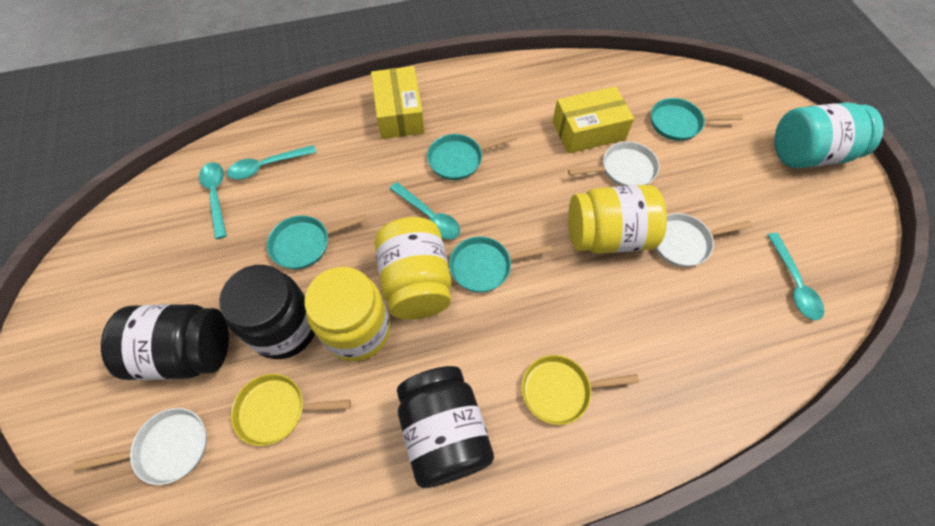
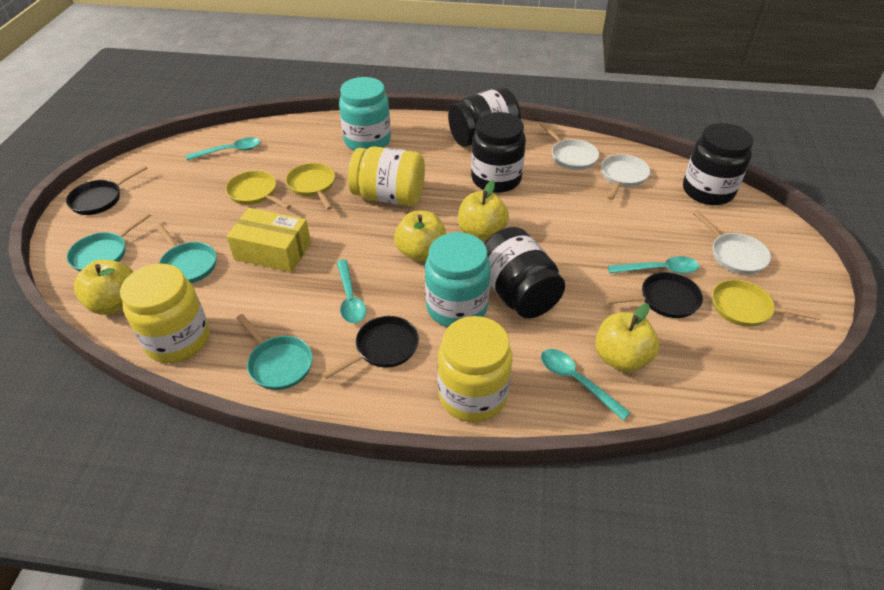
black jar: 3 -> 4
black pan: 0 -> 3
turquoise jar: 1 -> 2
turquoise pan: 4 -> 3
yellow apple: 0 -> 4
yellow box: 2 -> 1
yellow pan: 2 -> 3

